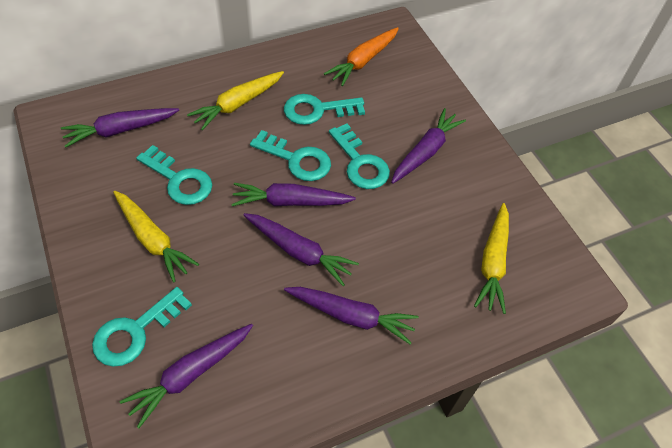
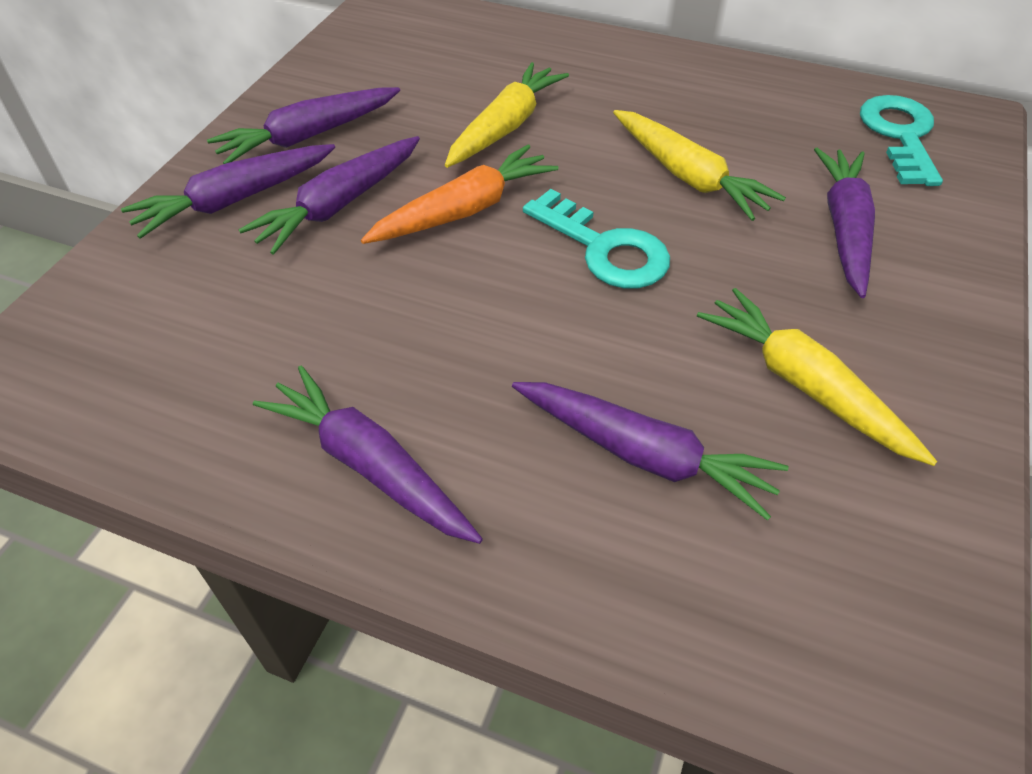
turquoise key: 5 -> 2

